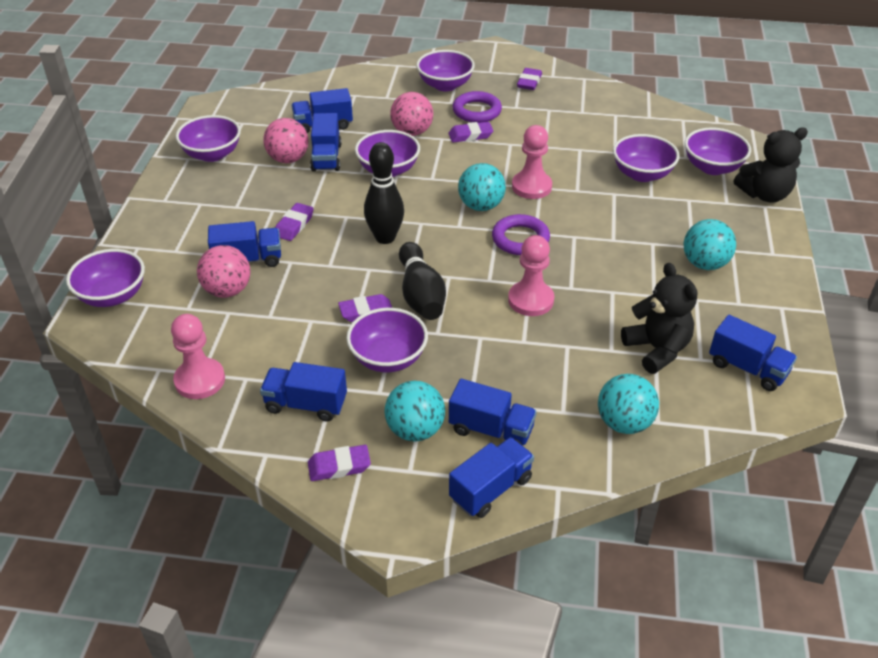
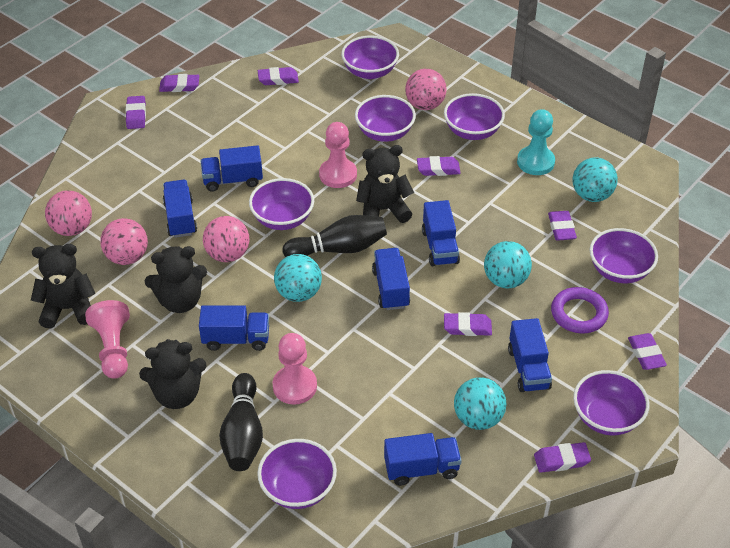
black teddy bear: 2 -> 4
pink ball: 3 -> 4
purple eraser: 5 -> 8
purple ring: 2 -> 1
turquoise pawn: 0 -> 1

